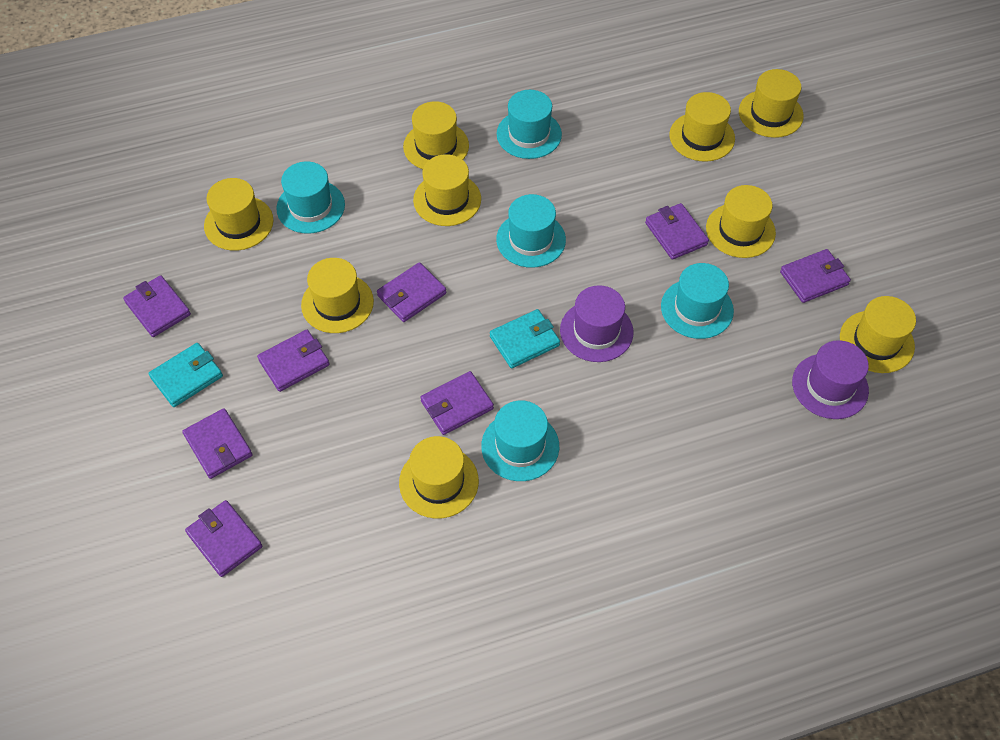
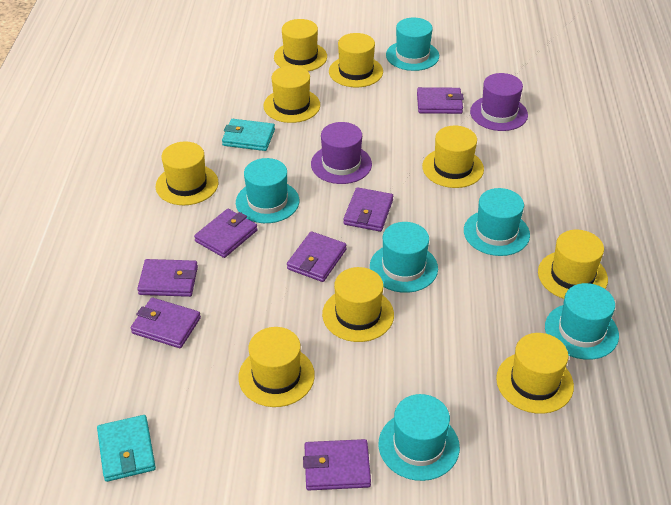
purple wallet: 8 -> 7
turquoise hat: 5 -> 6

